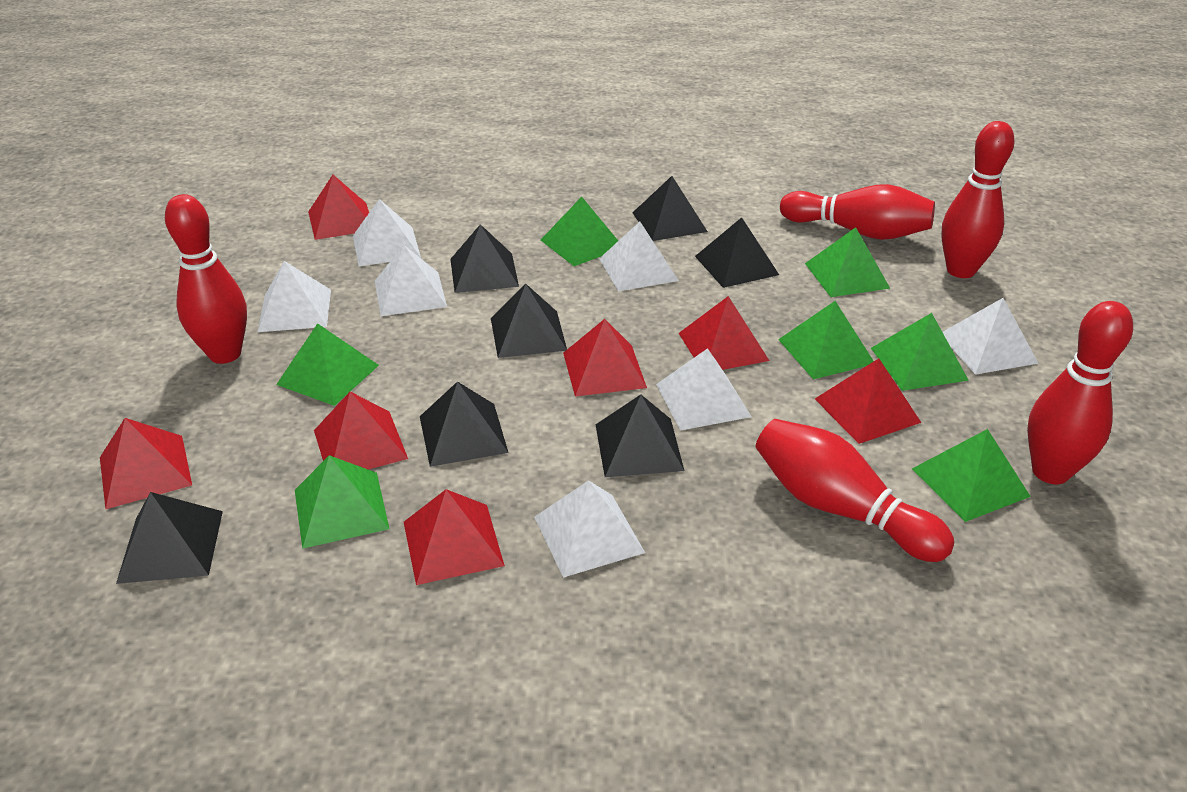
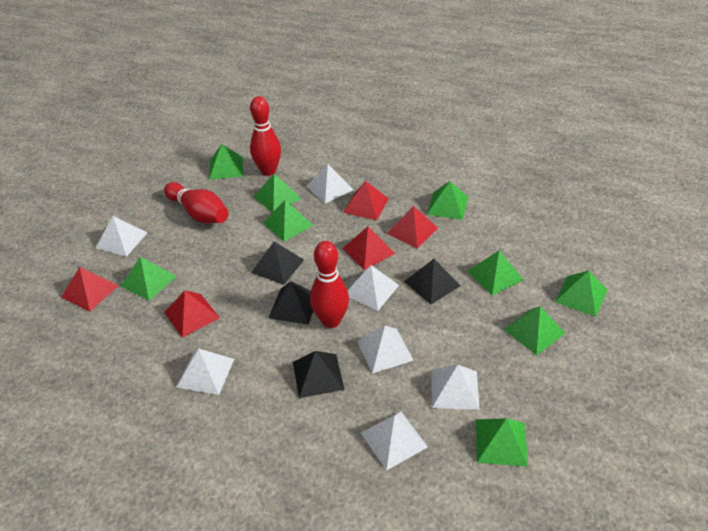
black pyramid: 7 -> 4
green pyramid: 7 -> 9
red bowling pin: 5 -> 3
red pyramid: 7 -> 5

